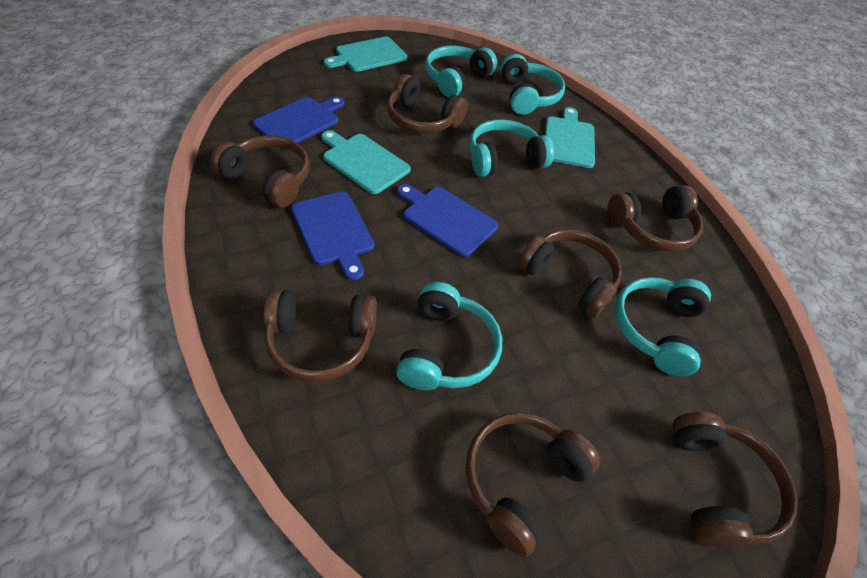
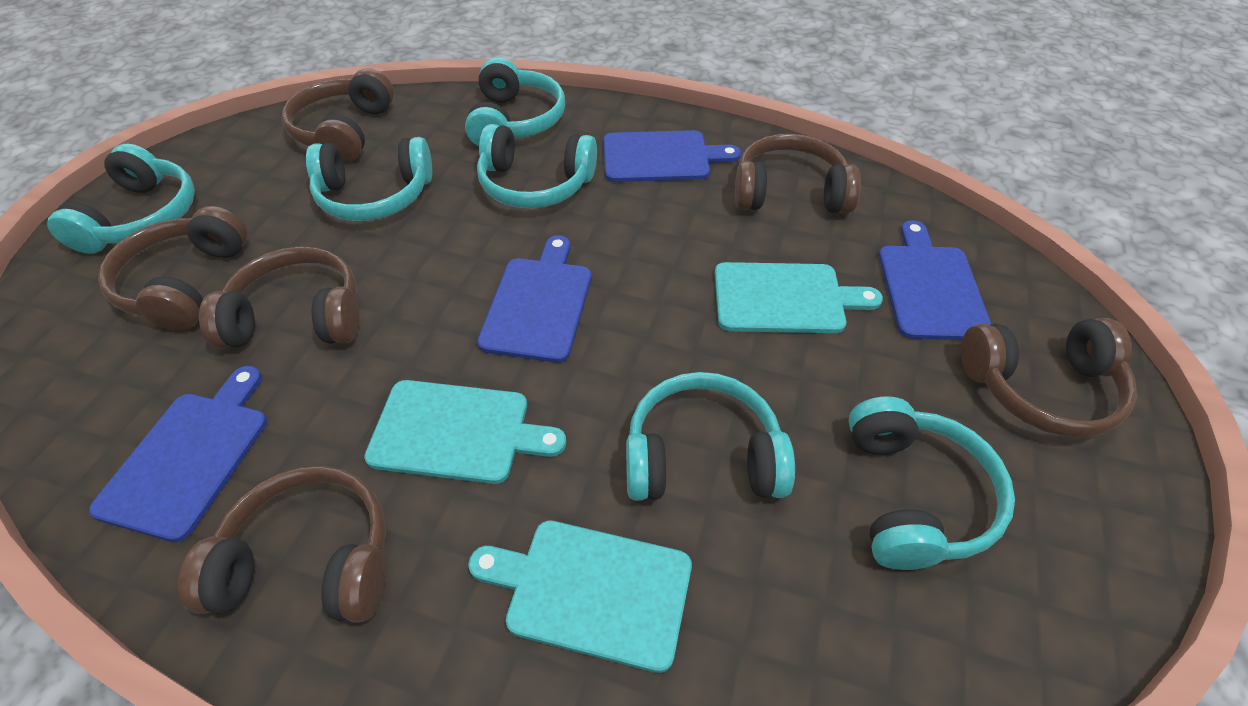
blue cutting board: 3 -> 4
brown headphones: 7 -> 6
turquoise headphones: 5 -> 6

